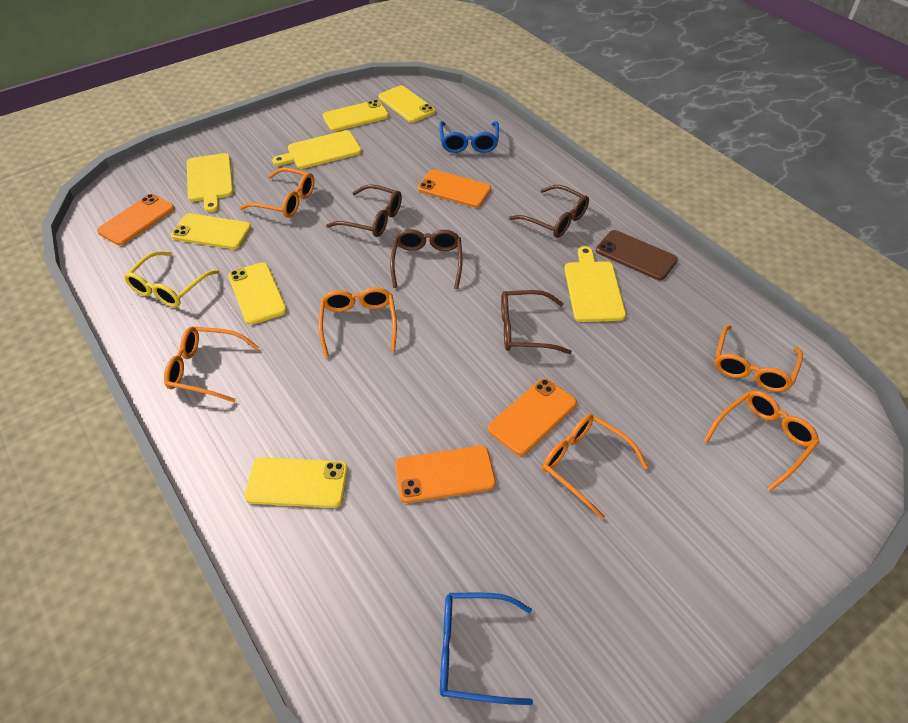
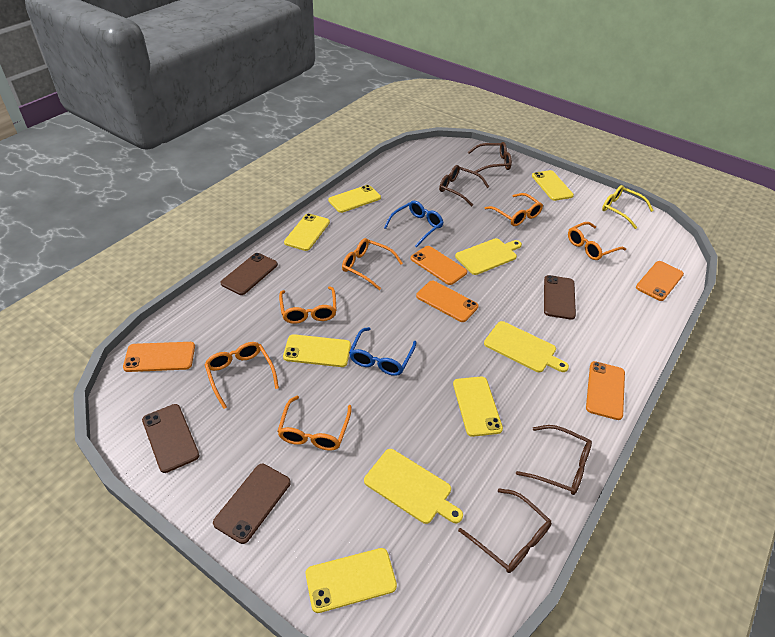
brown phone: 1 -> 4
orange phone: 4 -> 5
yellow phone: 5 -> 6

